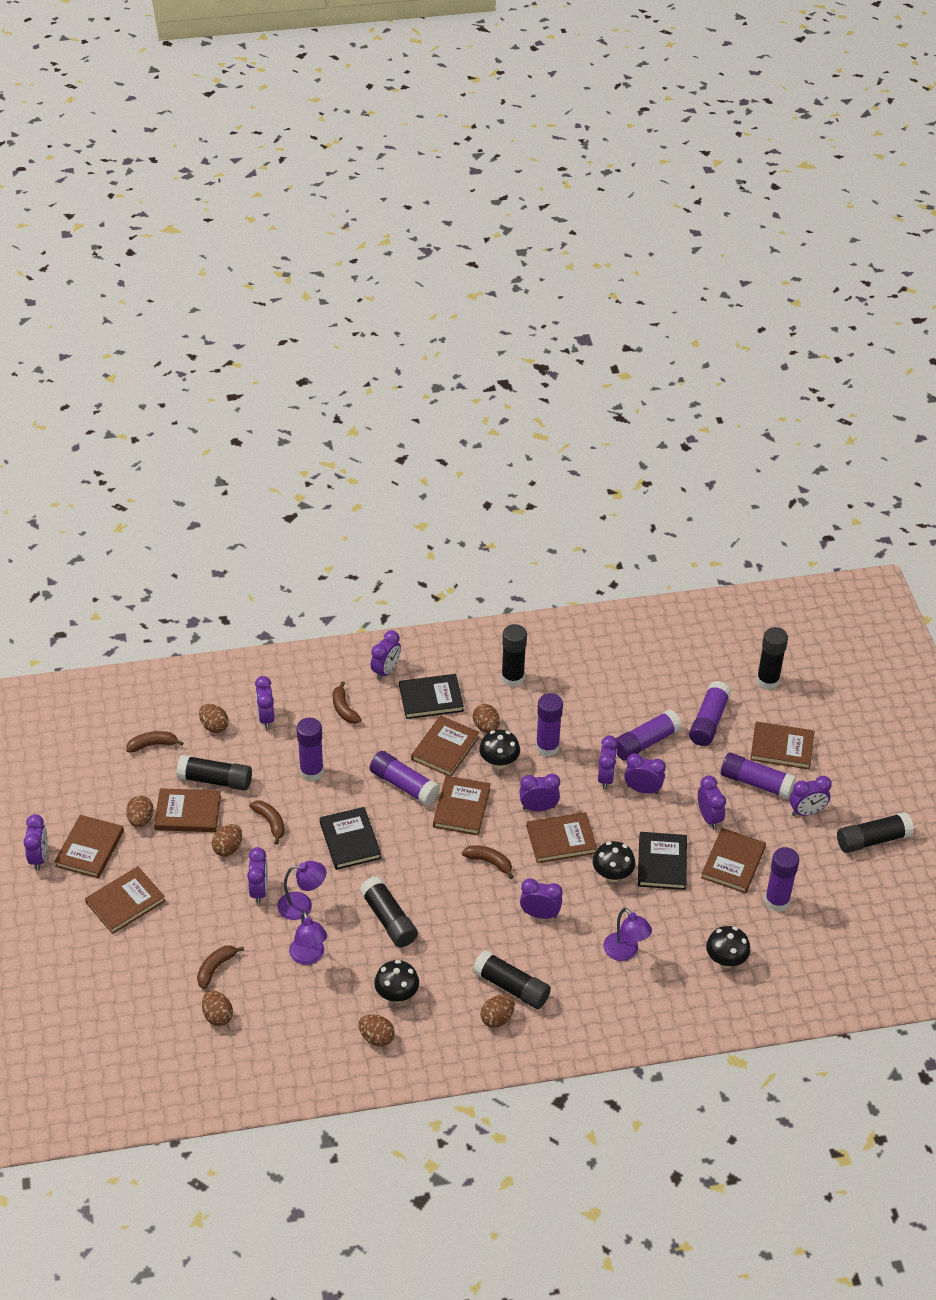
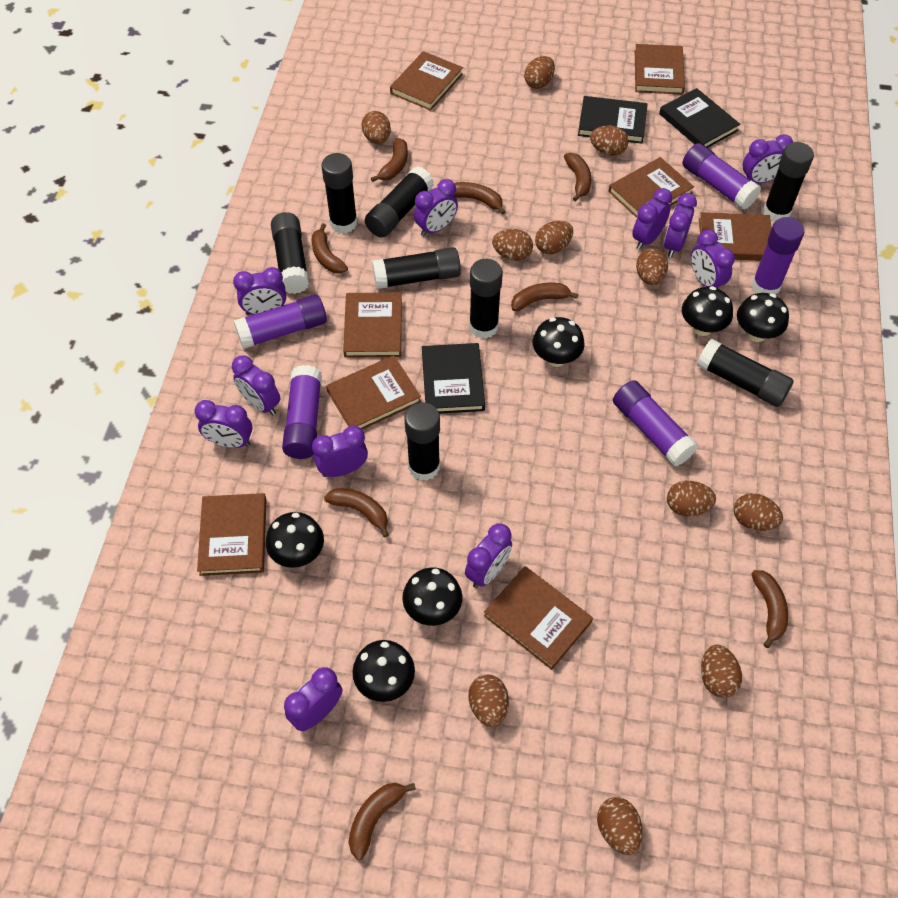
black glue stick: 6 -> 8
black mushroom: 4 -> 6
brown banana: 5 -> 8
brown egg: 7 -> 11
purple clock: 10 -> 11
purple glue stick: 7 -> 5
purple lamp: 3 -> 0

